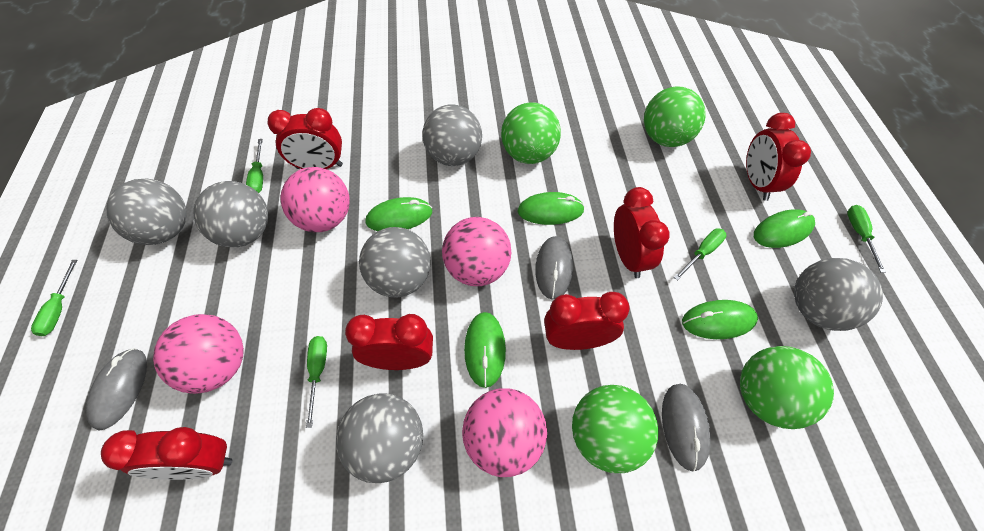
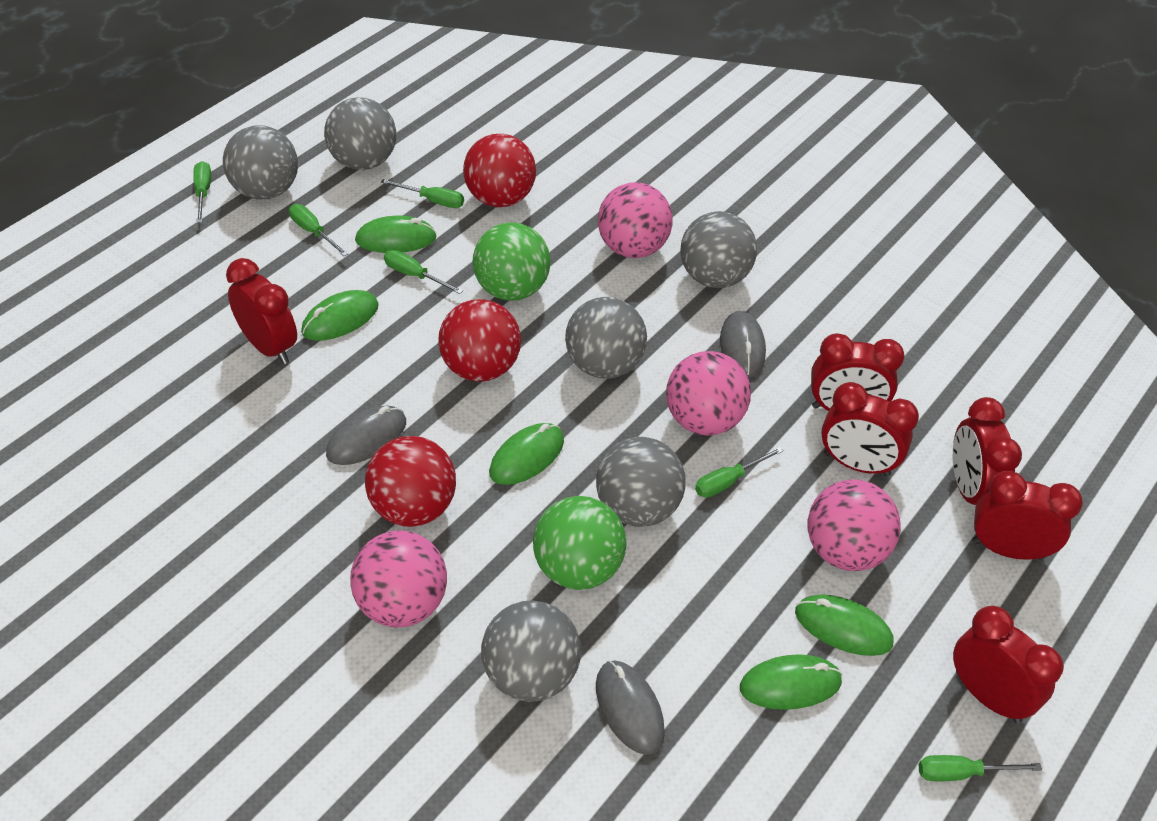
green ball: 4 -> 2
green screwdriver: 5 -> 6
red ball: 0 -> 3

